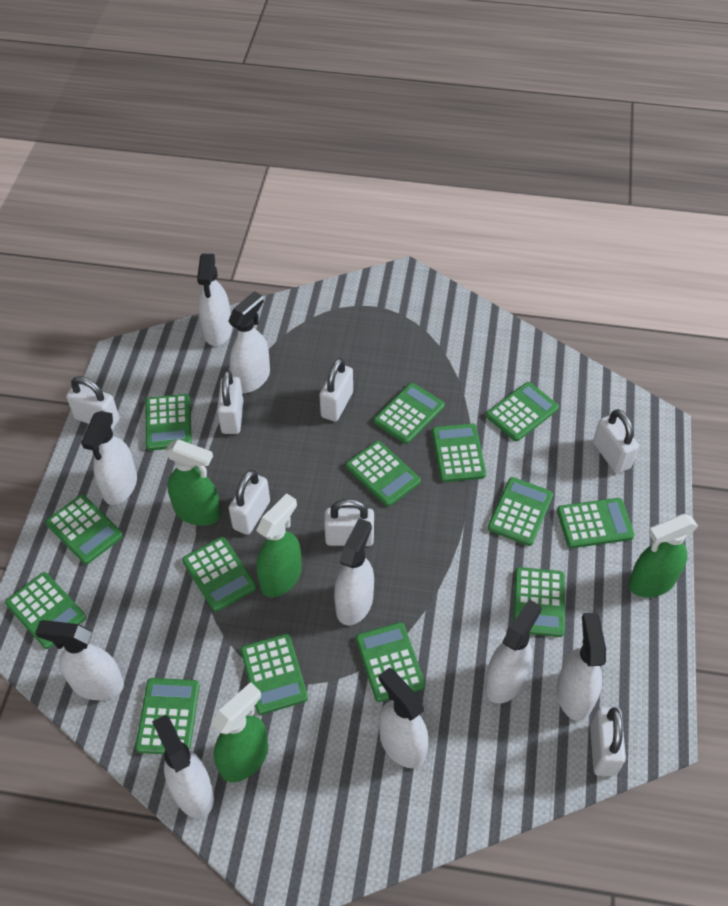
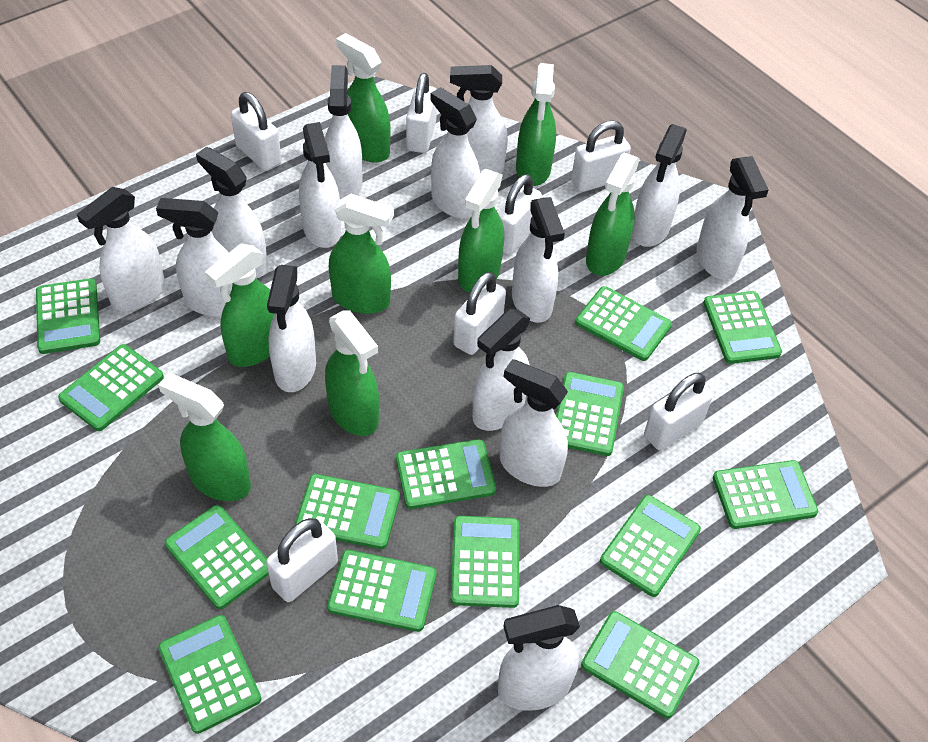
green spray bottle: 4 -> 8
white spray bottle: 9 -> 14

